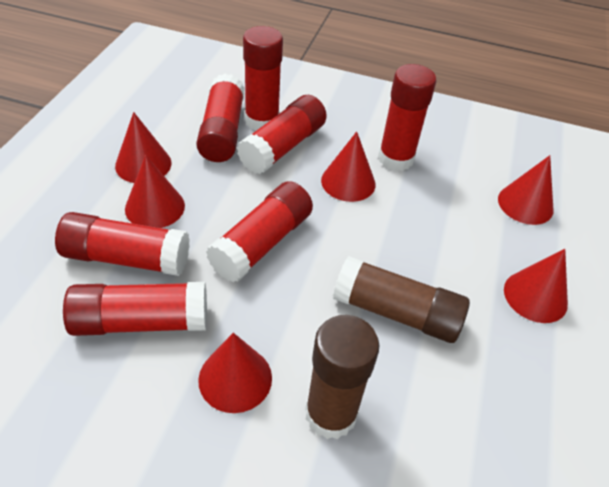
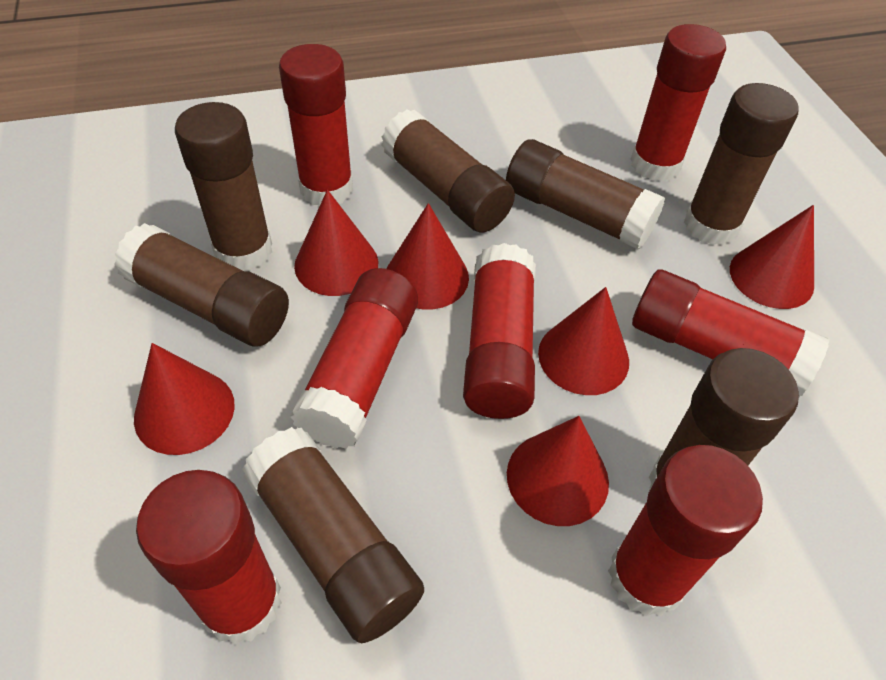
brown glue stick: 2 -> 7

